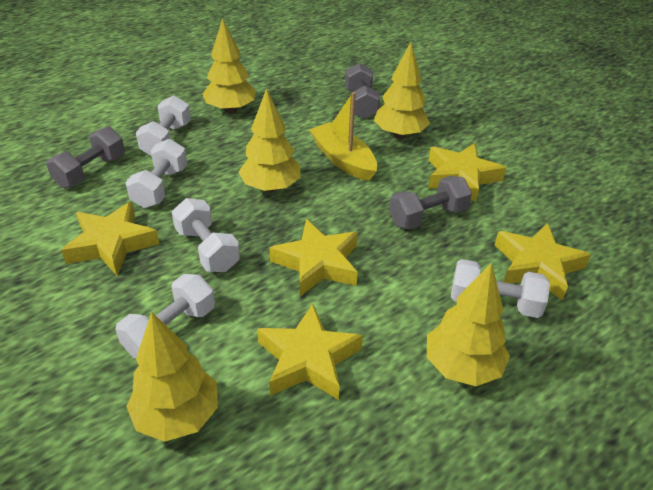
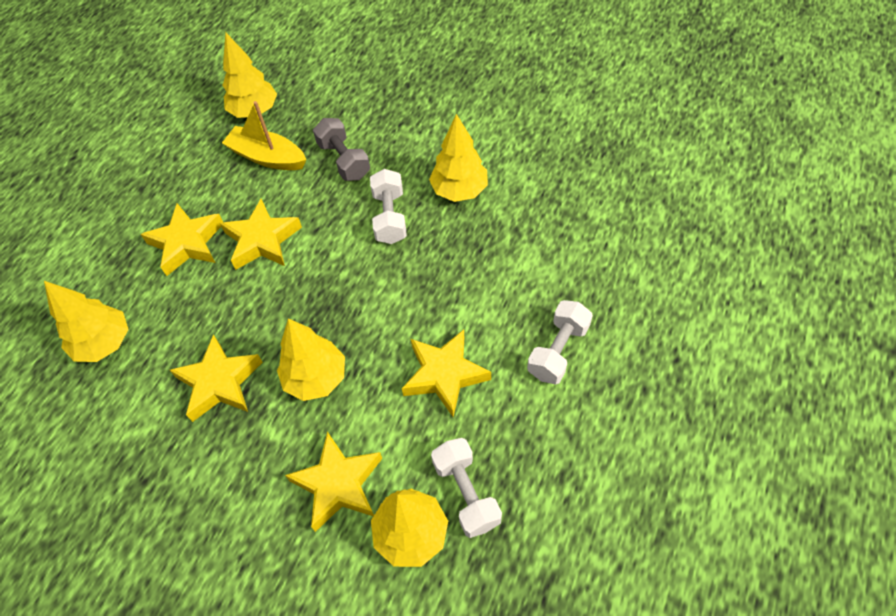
grey dumbbell: 3 -> 1
white dumbbell: 5 -> 3

